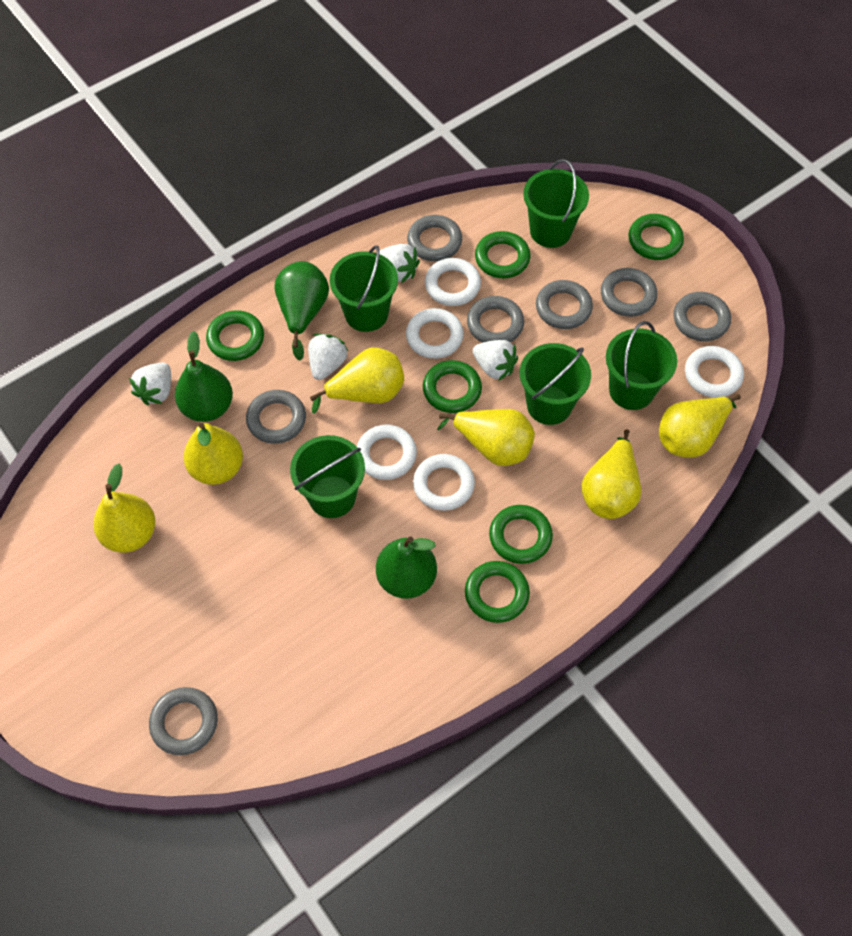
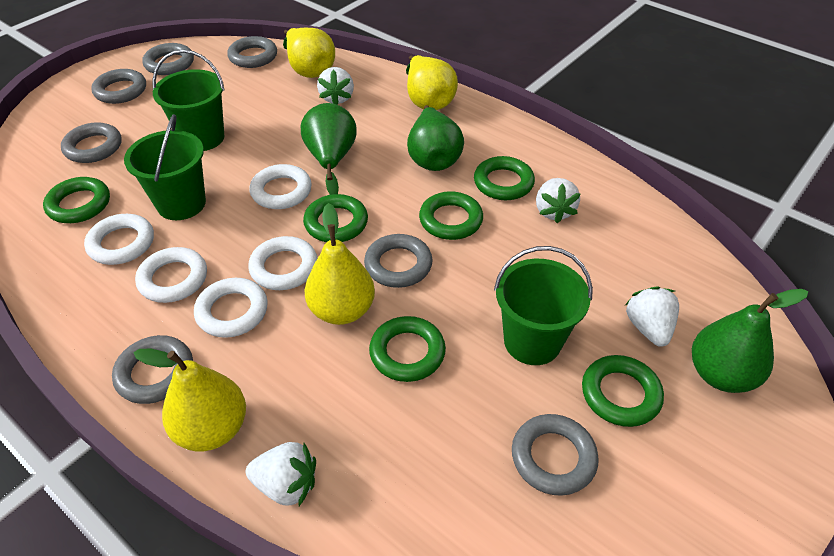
green bucket: 5 -> 3
yellow pear: 6 -> 4

